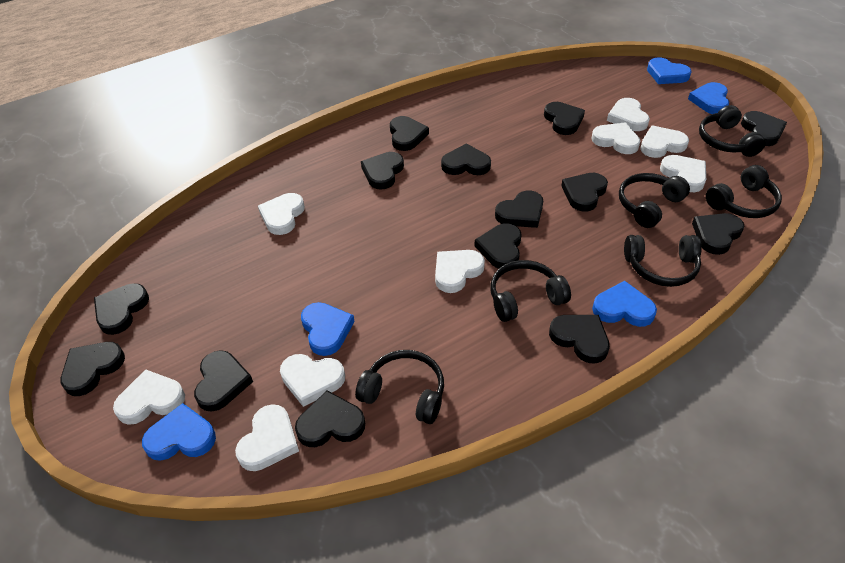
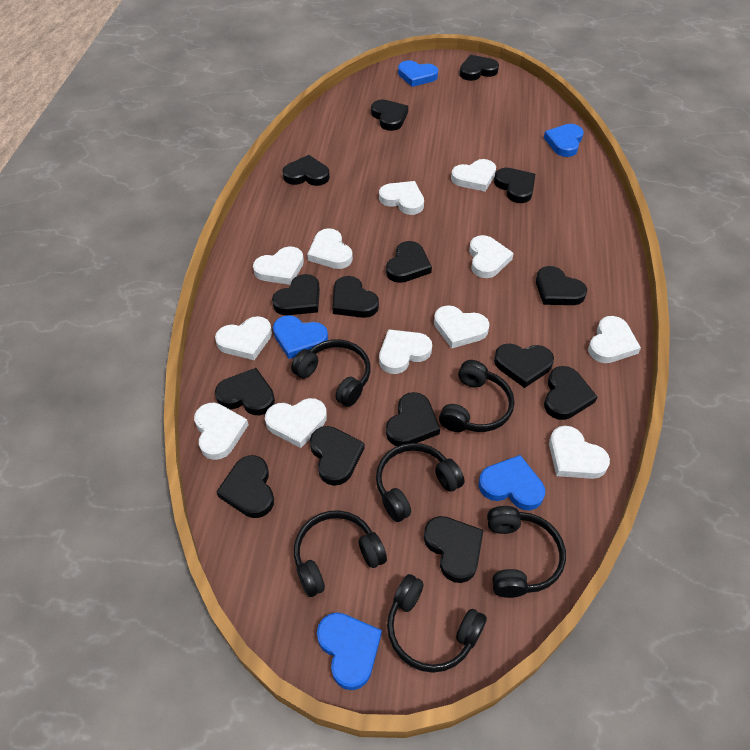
black heart: 14 -> 15
white heart: 9 -> 12

